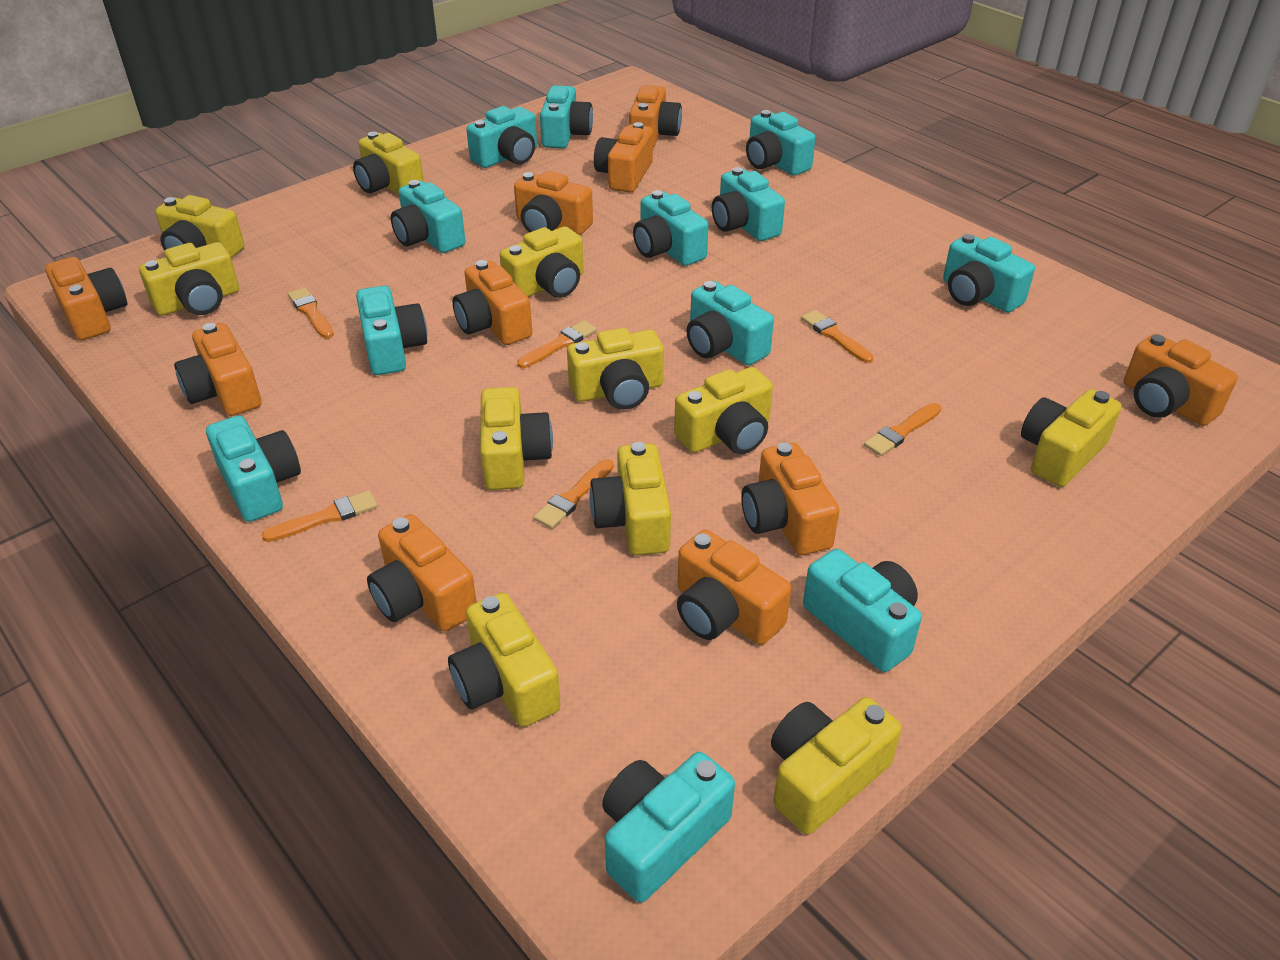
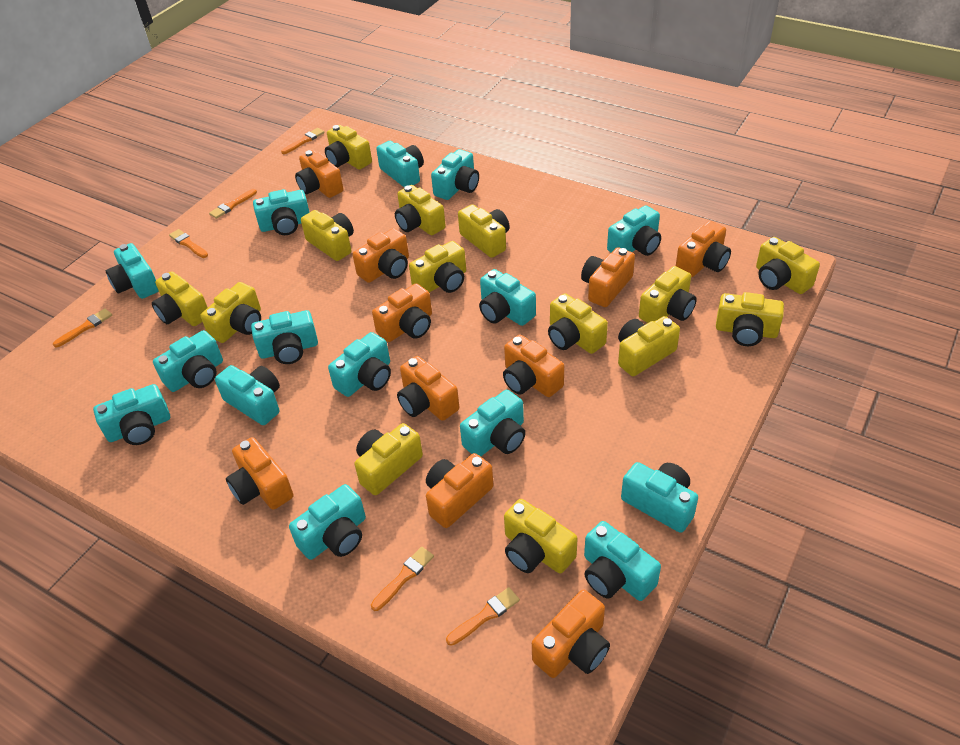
turquoise camera: 12 -> 15
yellow camera: 11 -> 14

